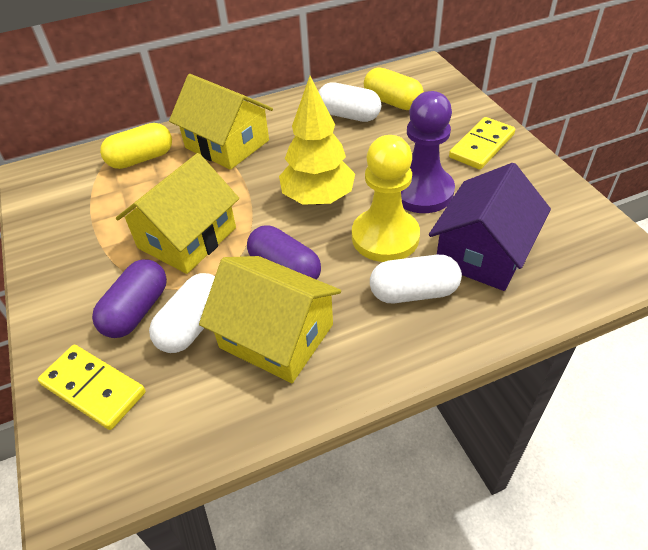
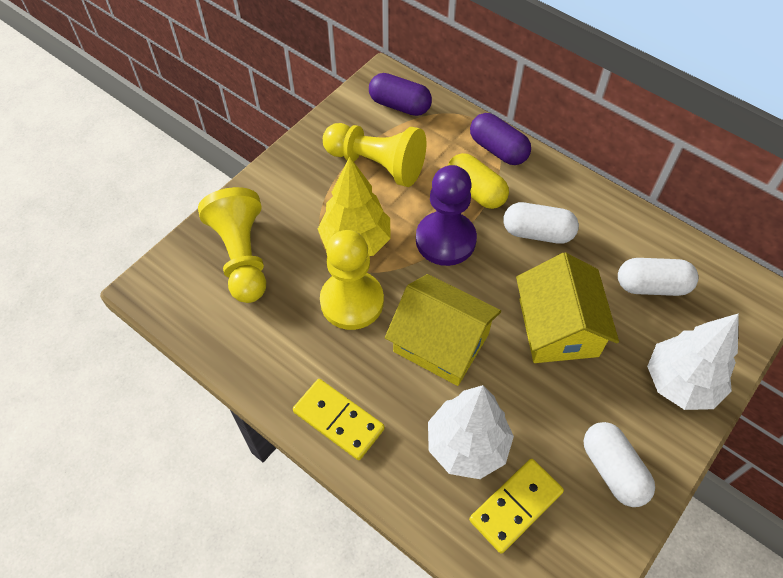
purple house: 1 -> 0
white tree: 0 -> 2
yellow capsule: 2 -> 1
yellow house: 3 -> 2
yellow pawn: 1 -> 3

